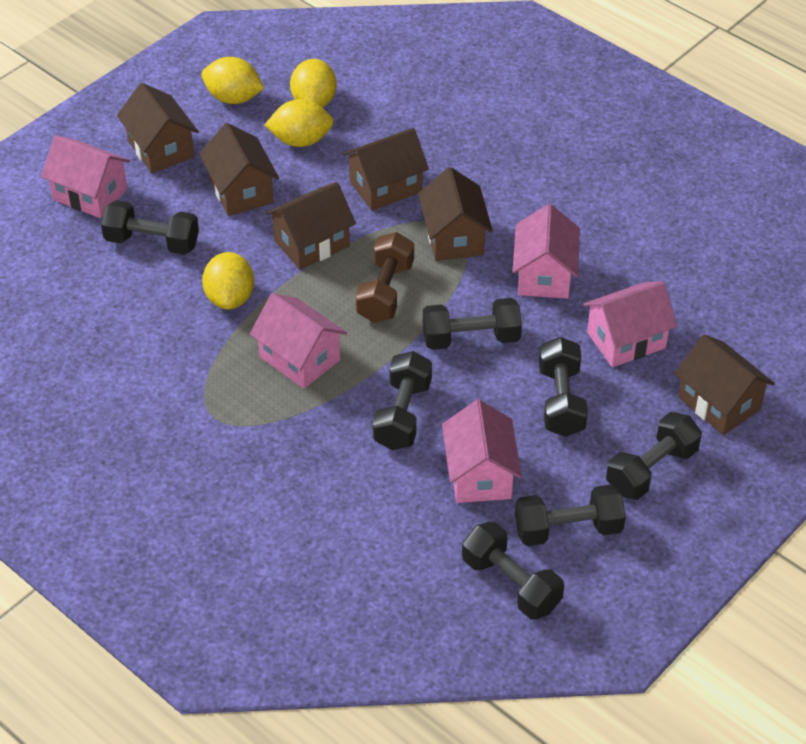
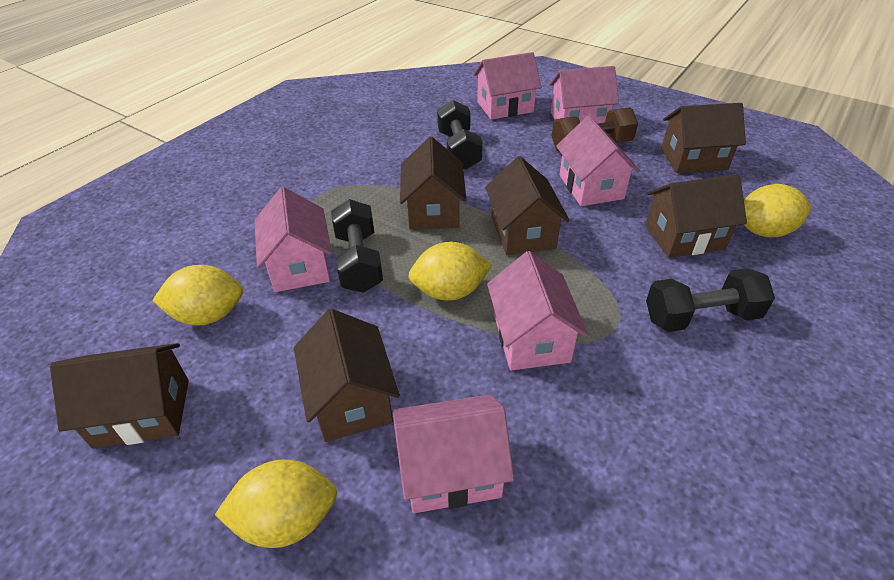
black dumbbell: 7 -> 3
pink house: 5 -> 6

